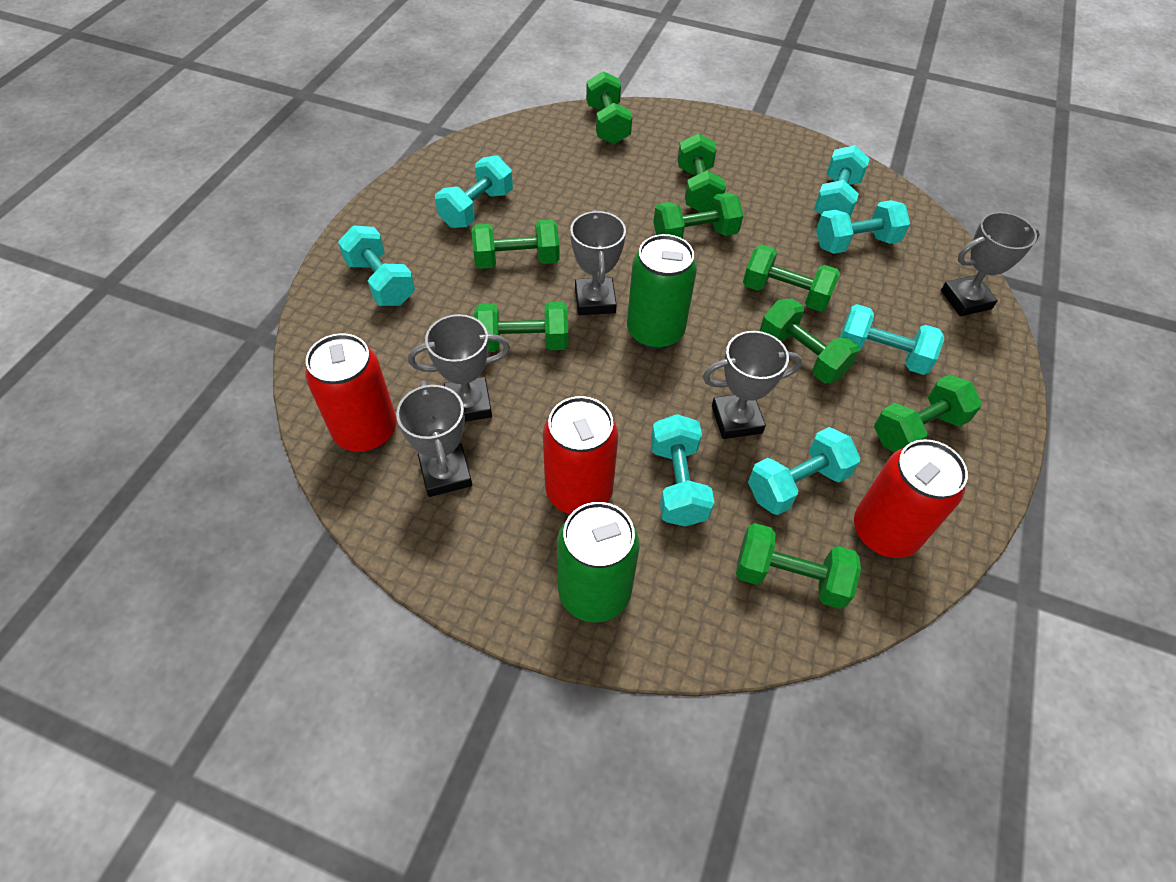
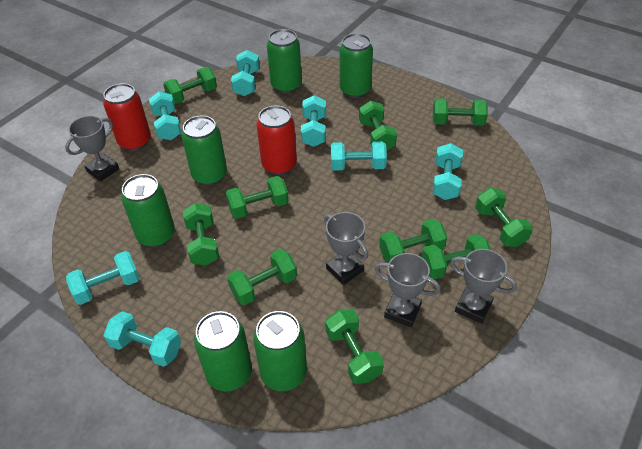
green can: 2 -> 6
green dumbbell: 9 -> 10
grey trophy: 5 -> 4
red can: 3 -> 2

